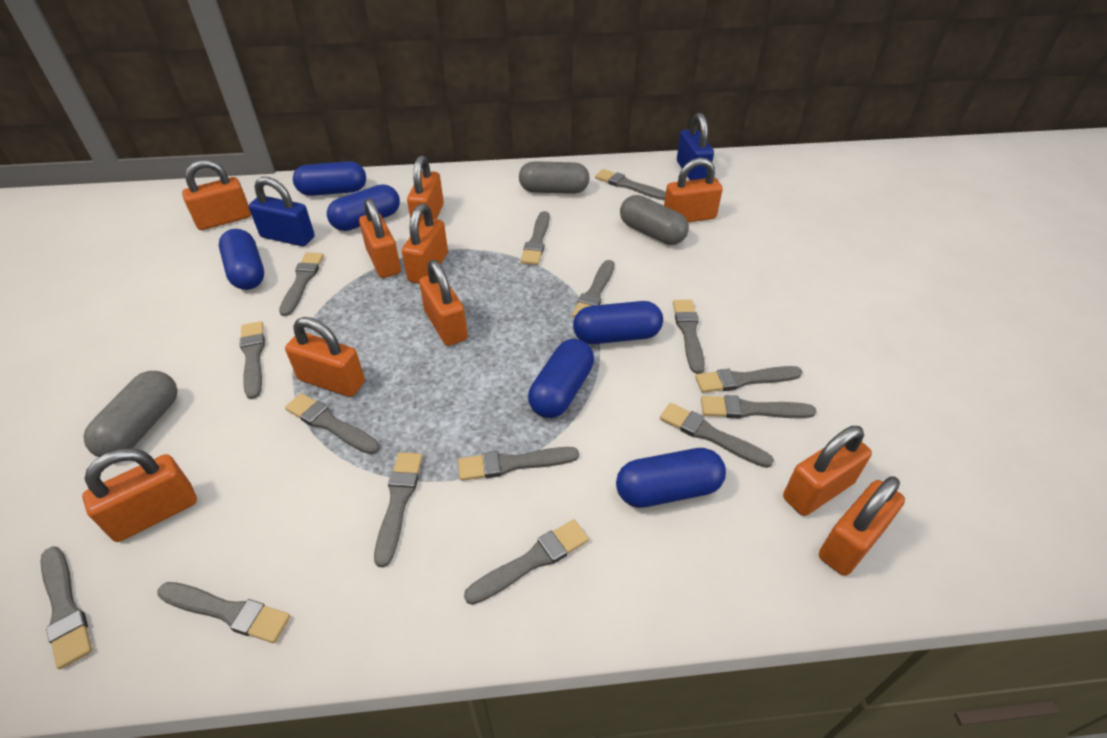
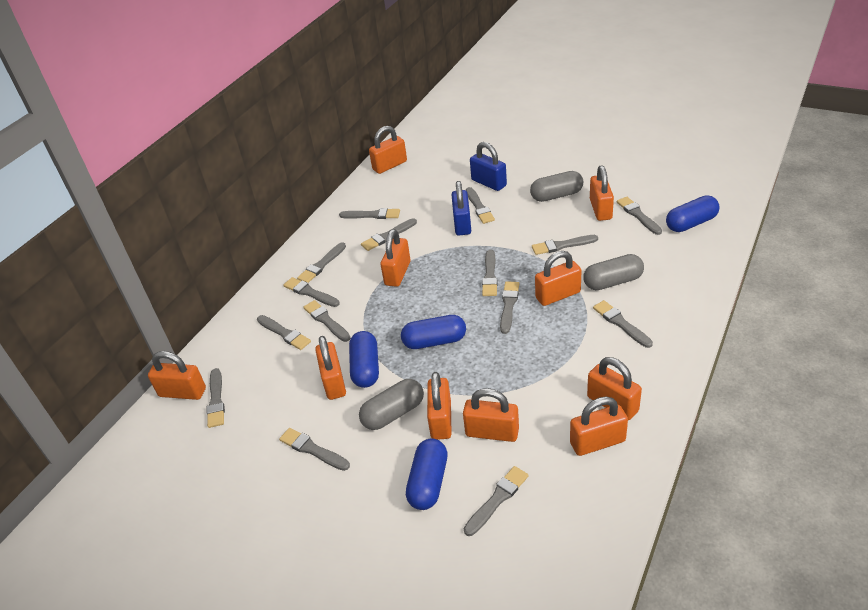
blue capsule: 6 -> 4

